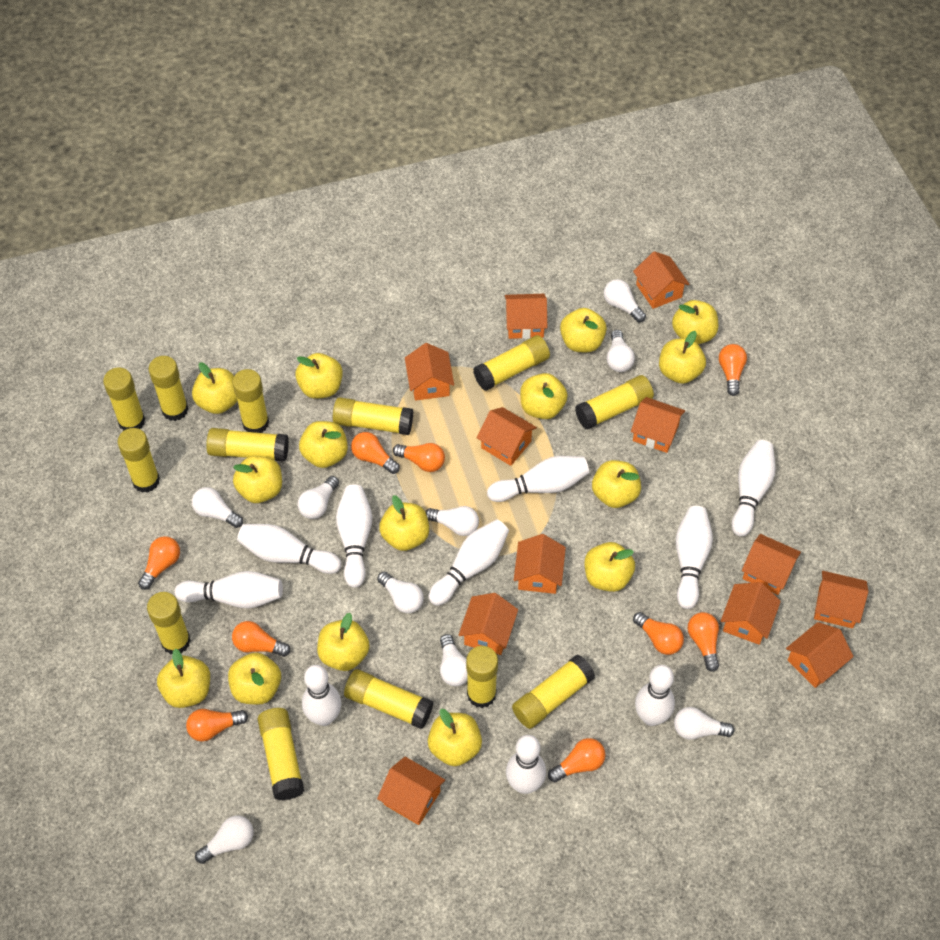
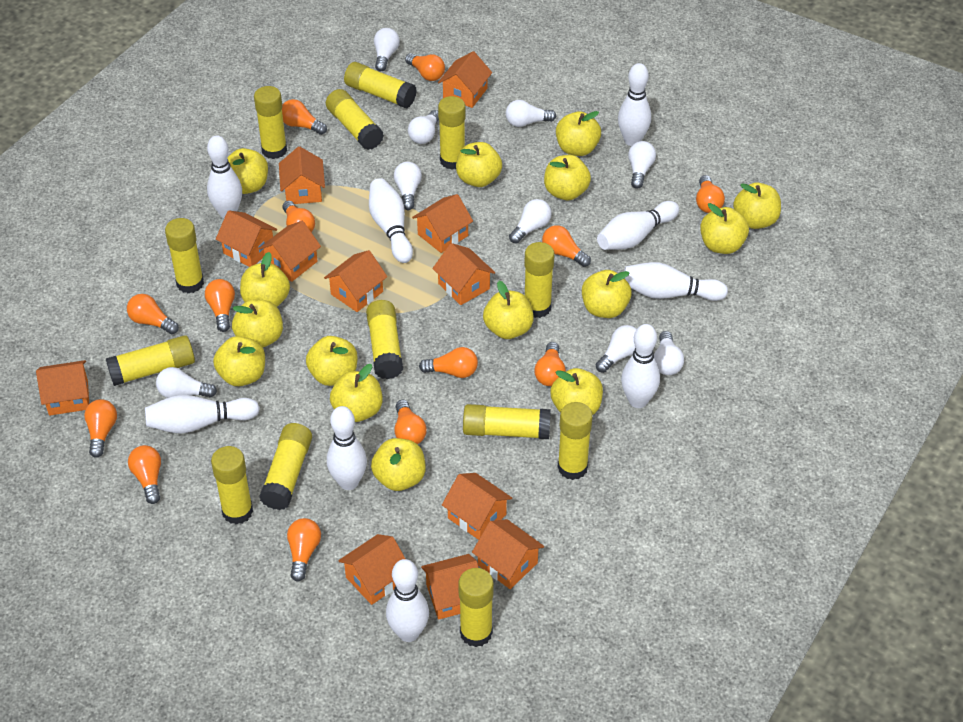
orange light bulb: 9 -> 13
white bowling pin: 10 -> 9

